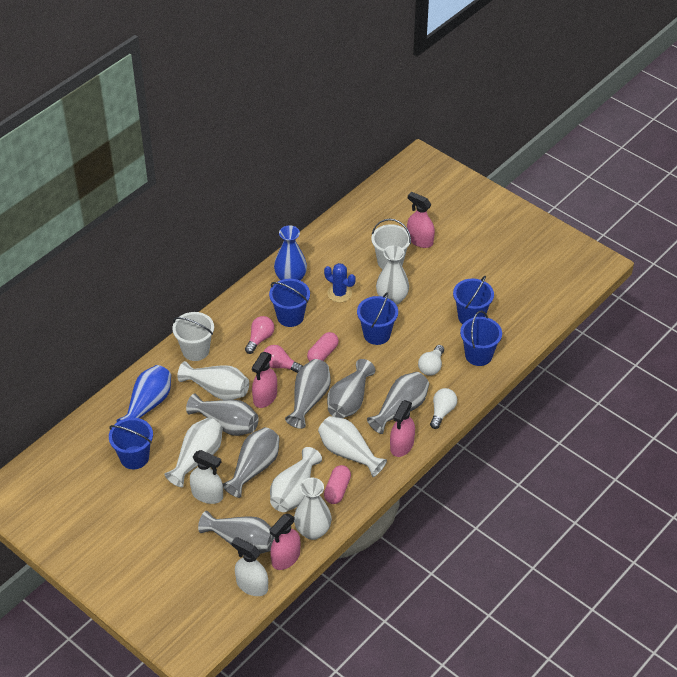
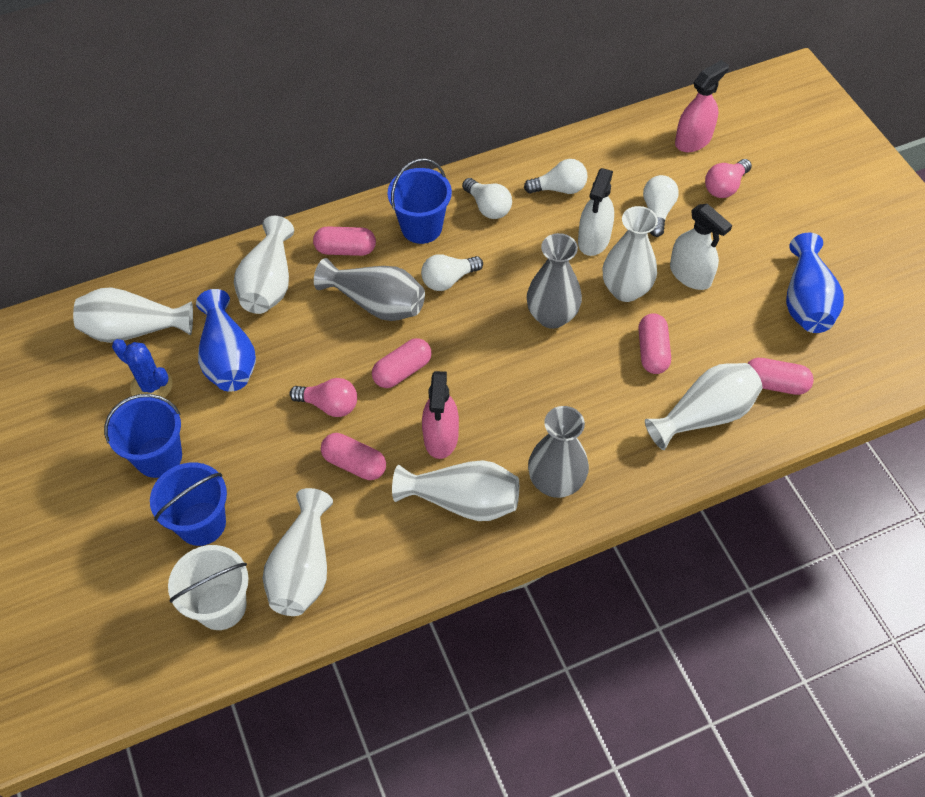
blue bucket: 5 -> 3
grey vase: 6 -> 3
pink capsule: 2 -> 5
pink spray bottle: 4 -> 2
white bucket: 2 -> 1
white light bulb: 2 -> 4

